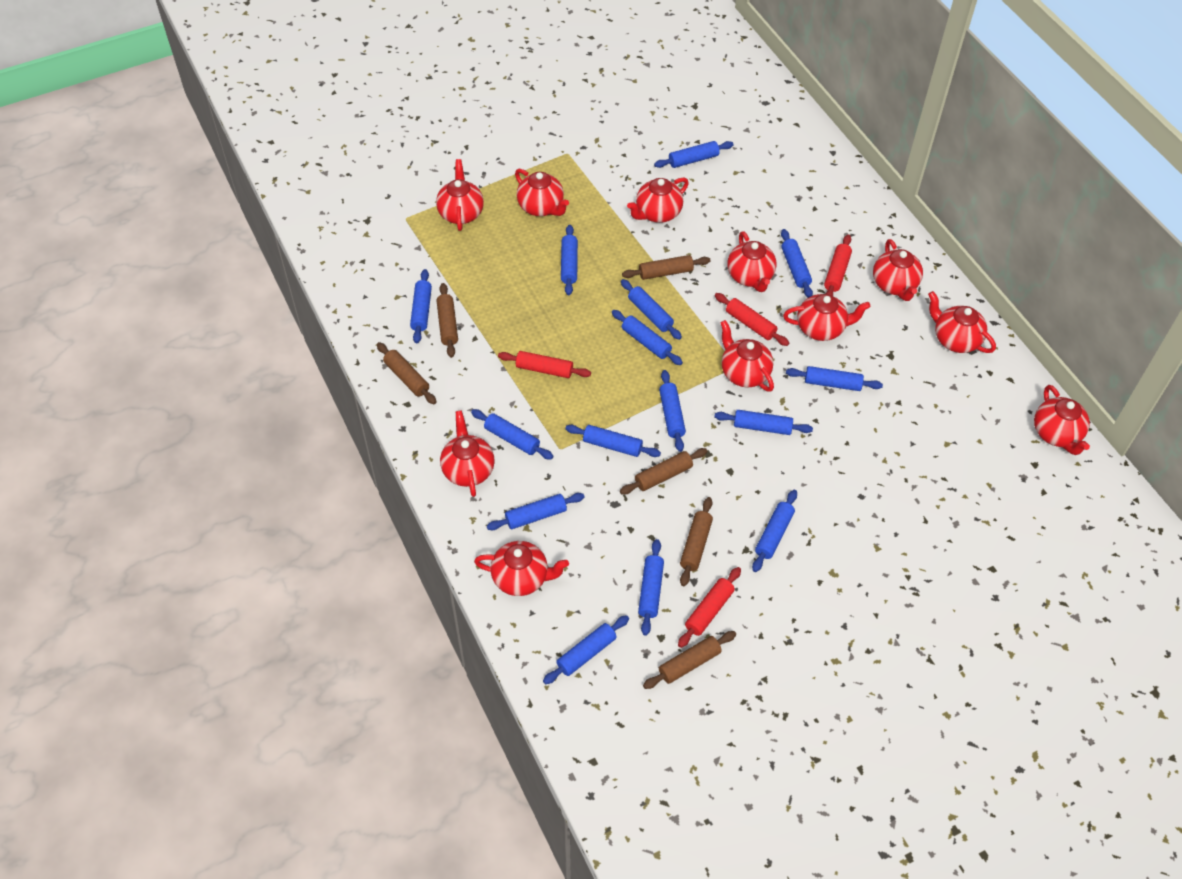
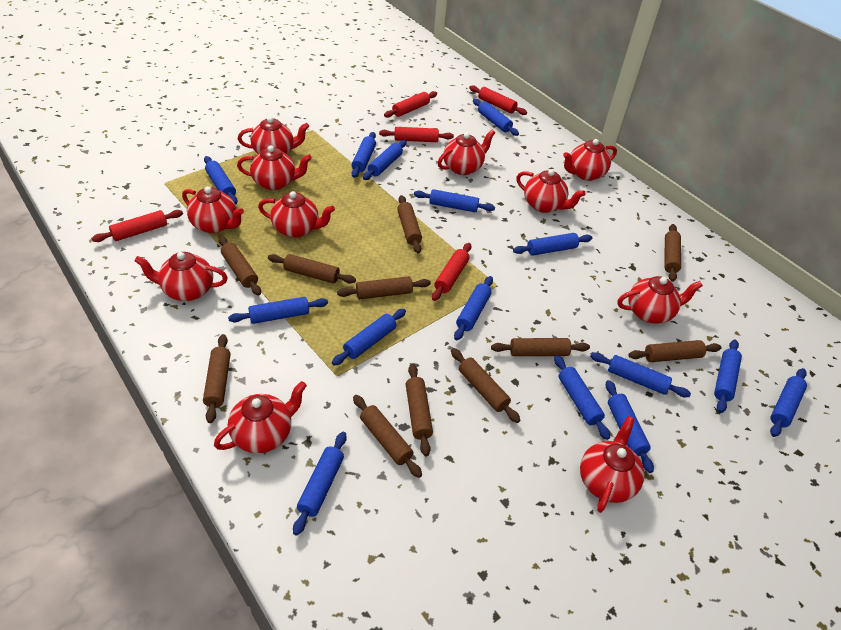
brown rolling pin: 6 -> 11
red rolling pin: 4 -> 5

